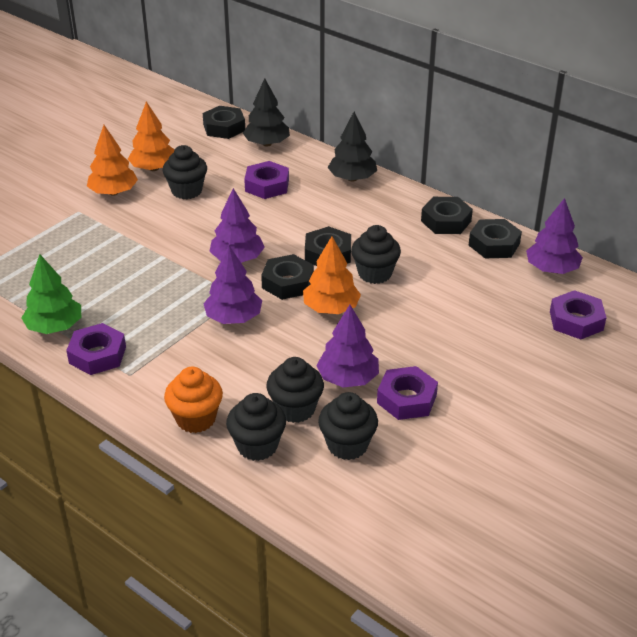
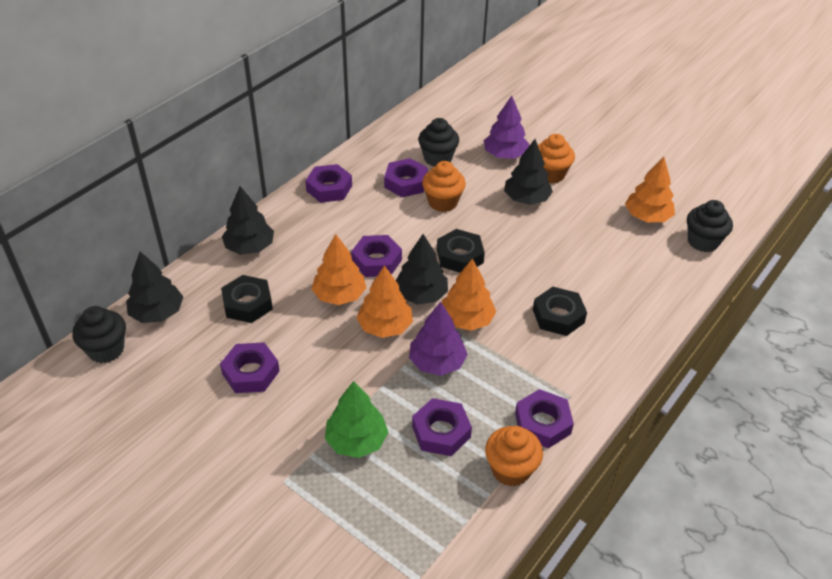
black cupcake: 5 -> 3
black nut: 5 -> 3
black tree: 2 -> 4
orange cupcake: 1 -> 3
orange tree: 3 -> 4
purple nut: 4 -> 6
purple tree: 4 -> 2

